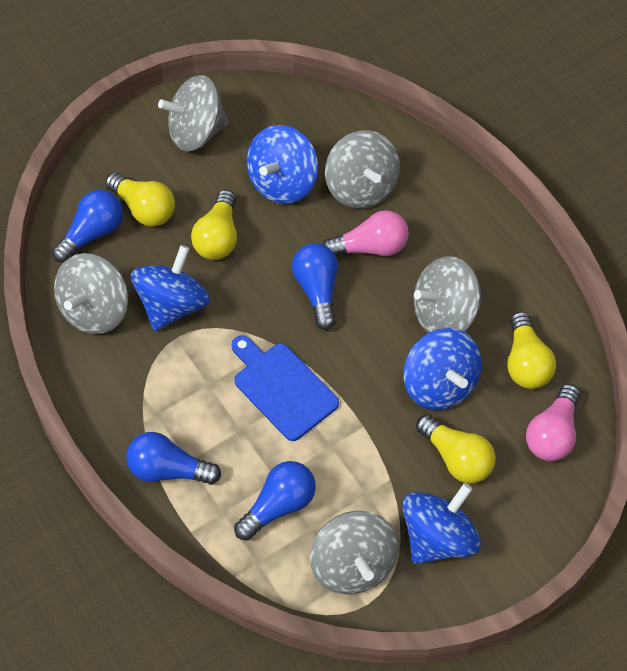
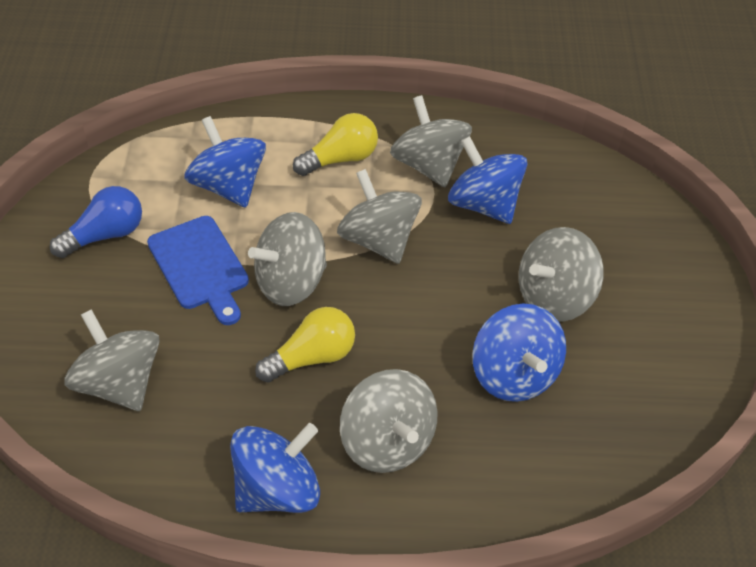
blue light bulb: 4 -> 1
grey spinning top: 5 -> 6
pink light bulb: 2 -> 0
yellow light bulb: 4 -> 2

